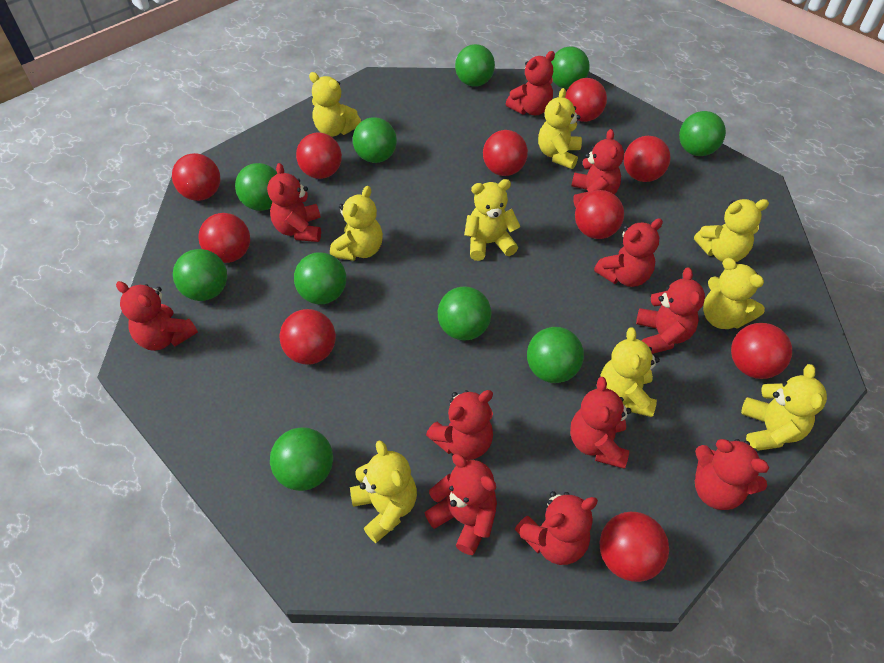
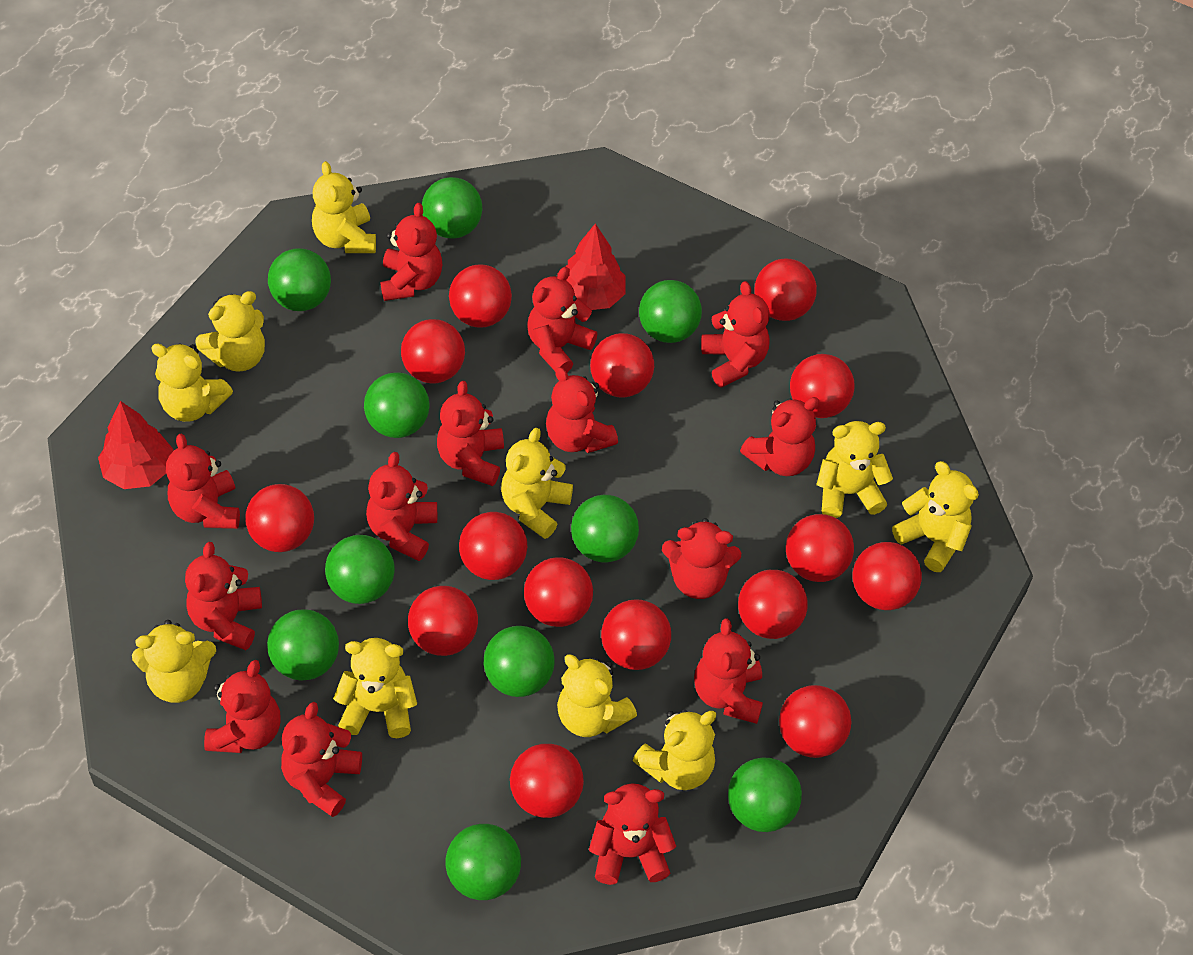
red ball: 10 -> 15
red teddy bear: 11 -> 14
red tree: 0 -> 2
yellow teddy bear: 9 -> 10

